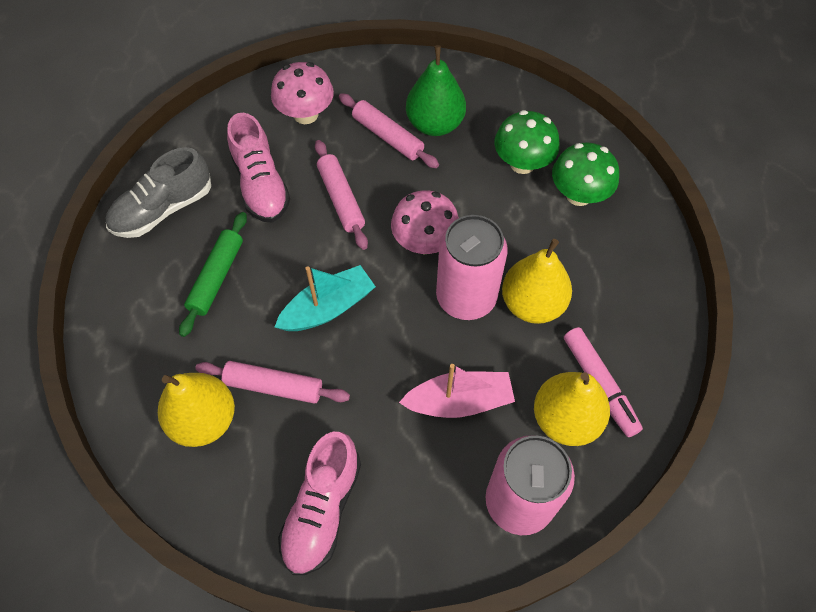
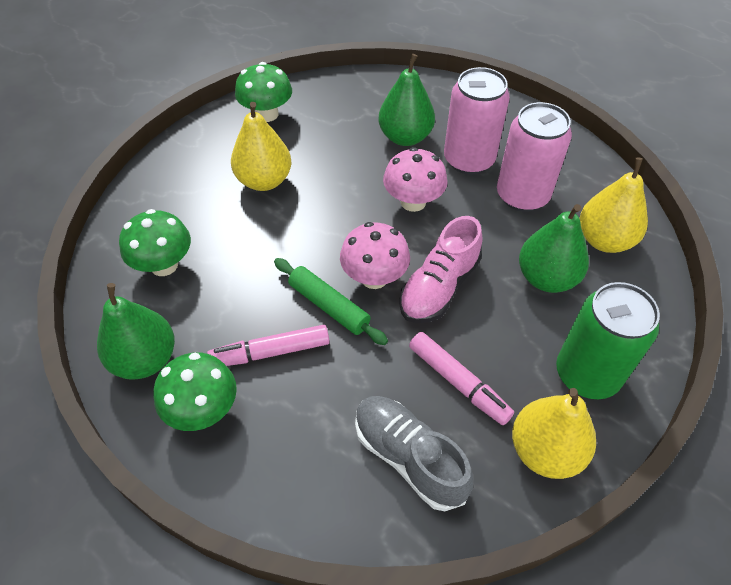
green can: 0 -> 1
green mushroom: 2 -> 3
green pear: 1 -> 3
pink boat: 1 -> 0
pink marker: 1 -> 2
pink rolling pin: 3 -> 0
pink shoe: 2 -> 1
turquoise boat: 1 -> 0

